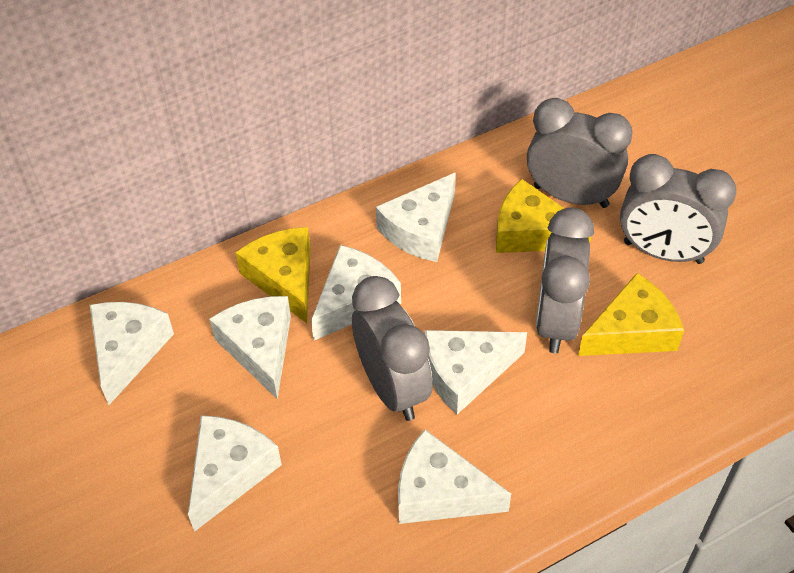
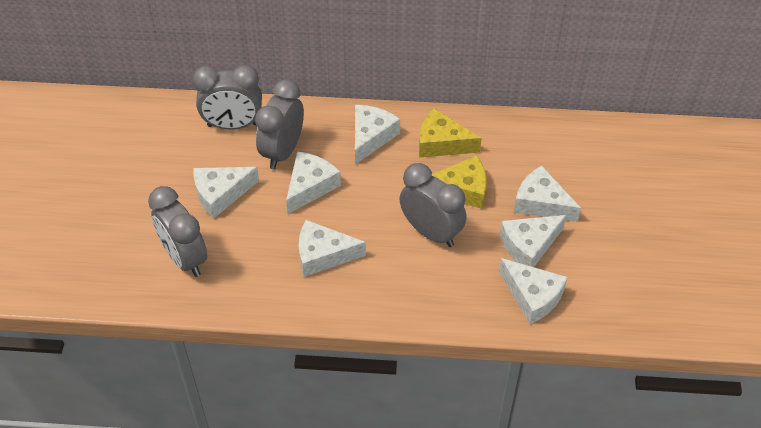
yellow cheese: 3 -> 2

